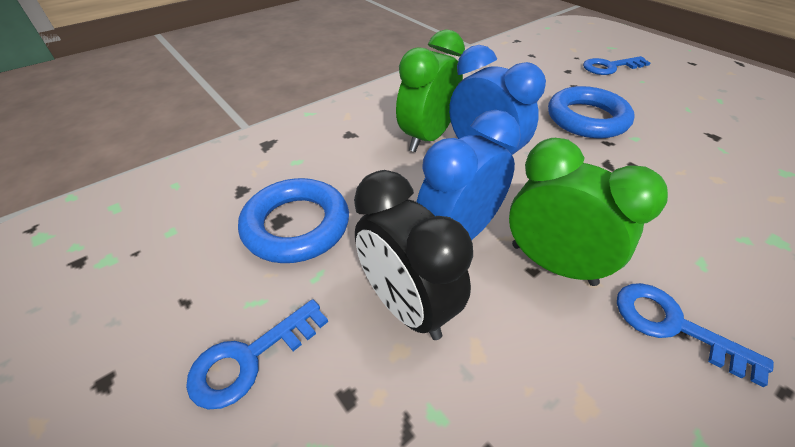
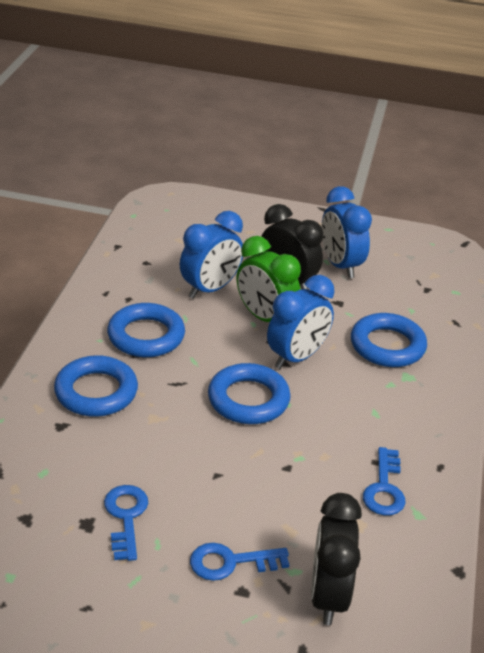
black clock: 1 -> 2
blue clock: 2 -> 3
blue ring: 2 -> 4
green clock: 2 -> 1

